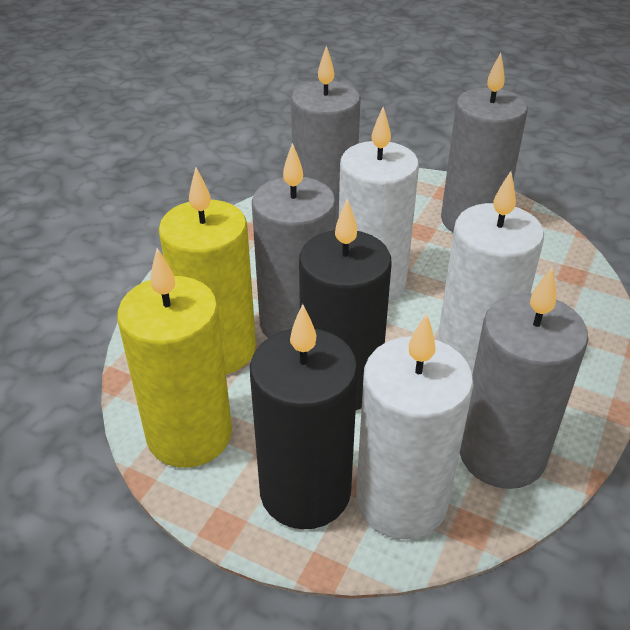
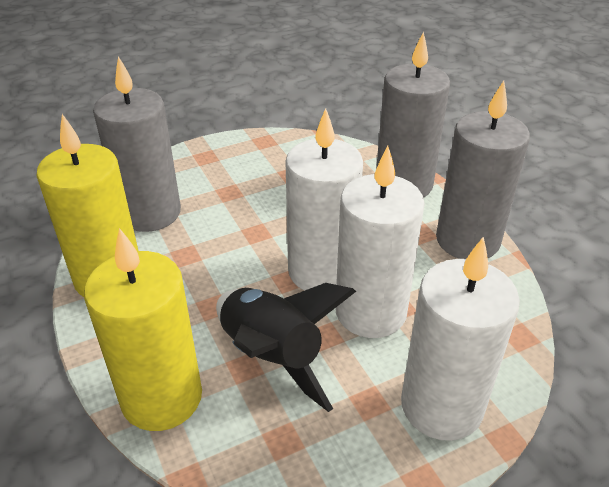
black candle: 2 -> 0
black rocket: 0 -> 1
grey candle: 4 -> 3

